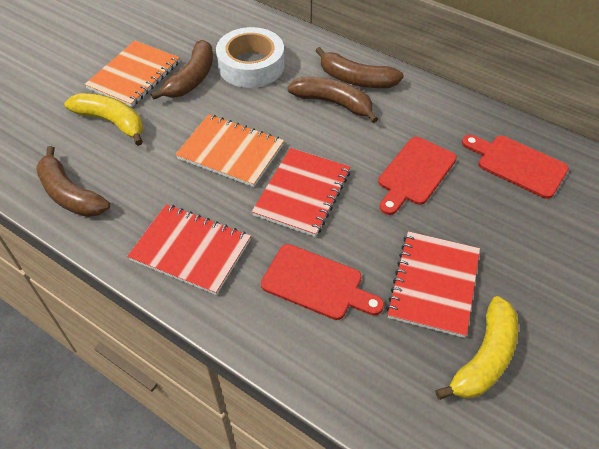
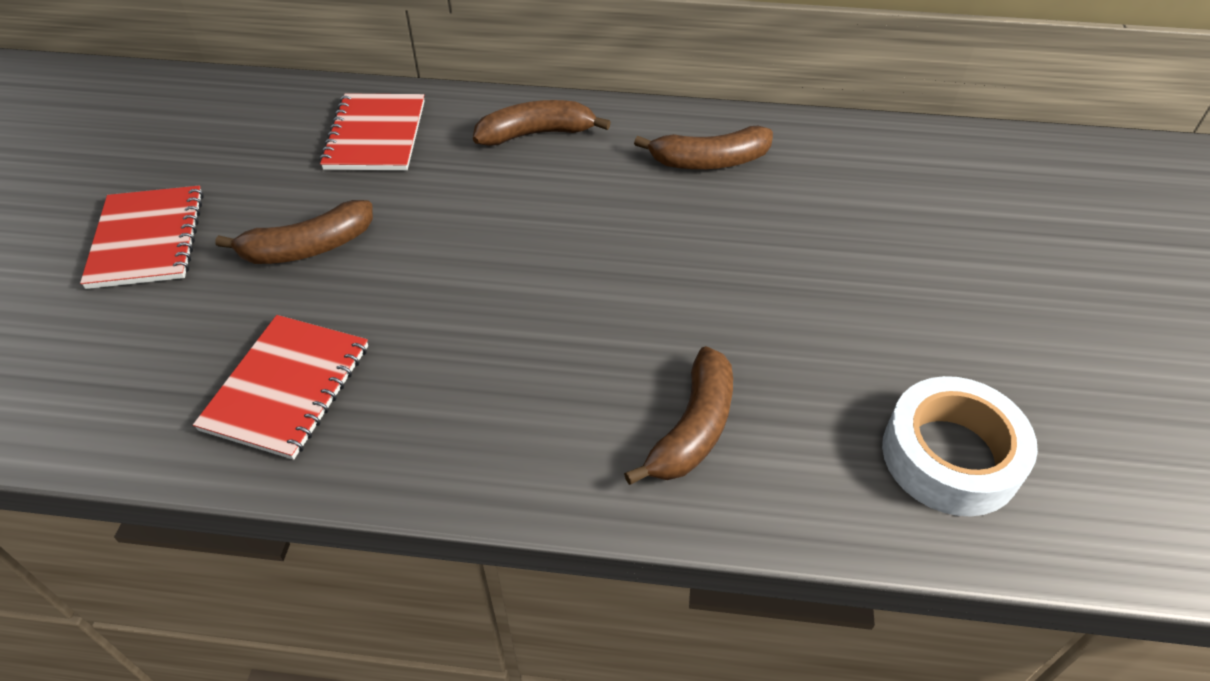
orange notebook: 2 -> 0
red cutting board: 3 -> 0
yellow banana: 2 -> 0

